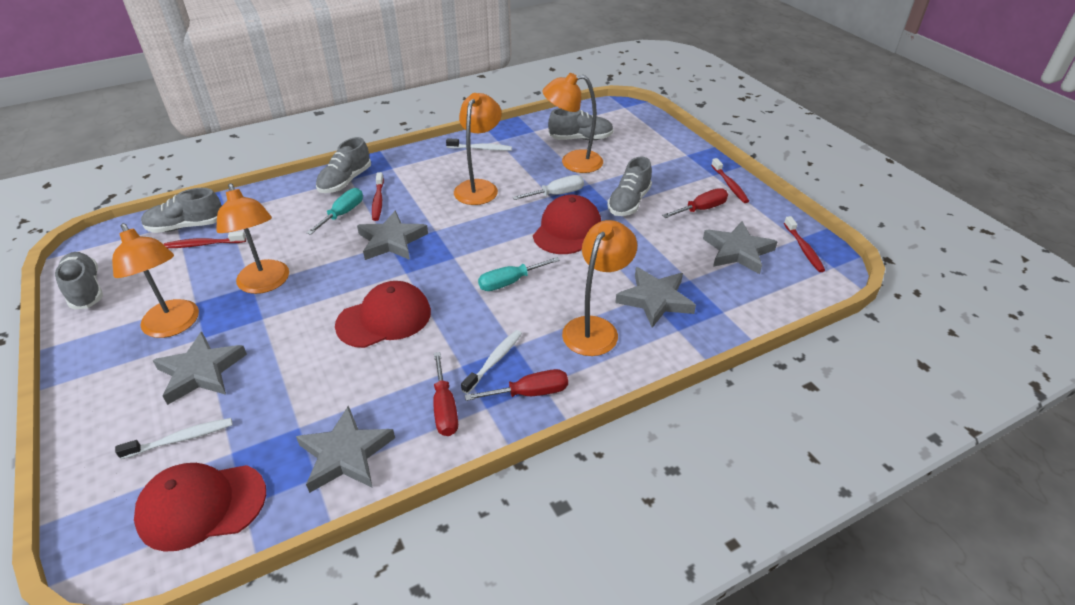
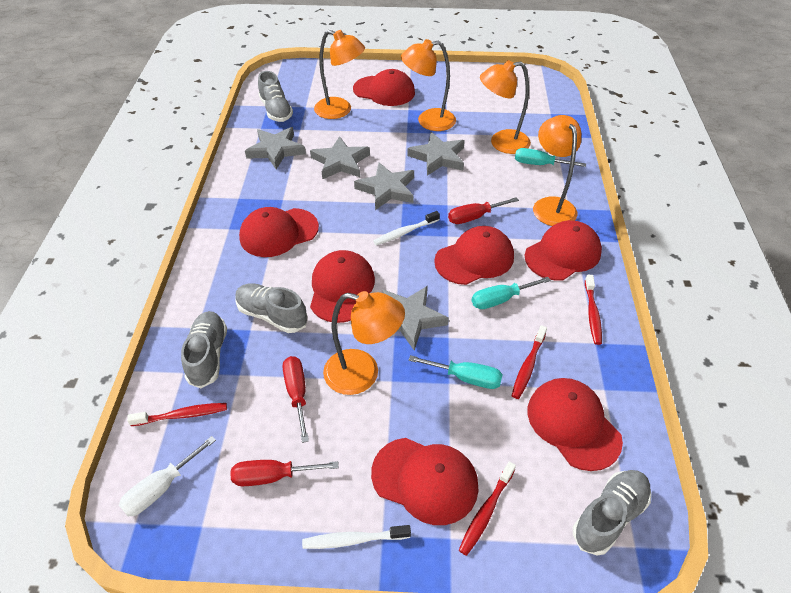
grey shoe: 5 -> 4
red cap: 3 -> 7
turquoise screwdriver: 2 -> 3
white toothbrush: 3 -> 2

